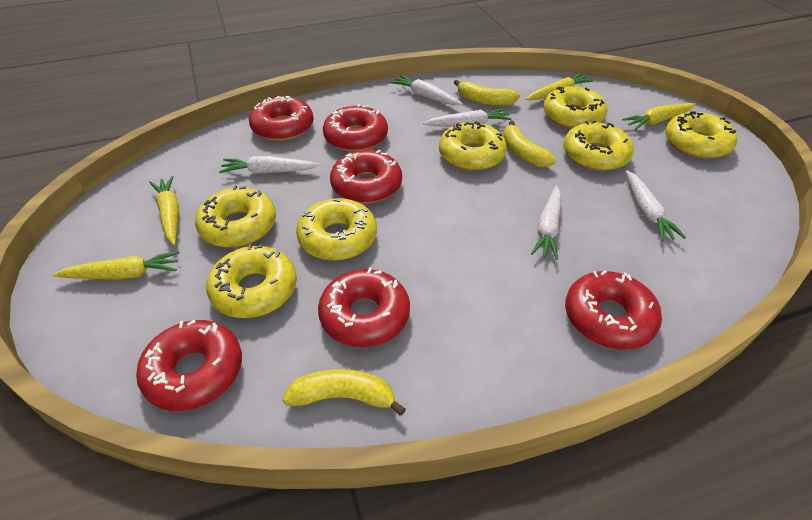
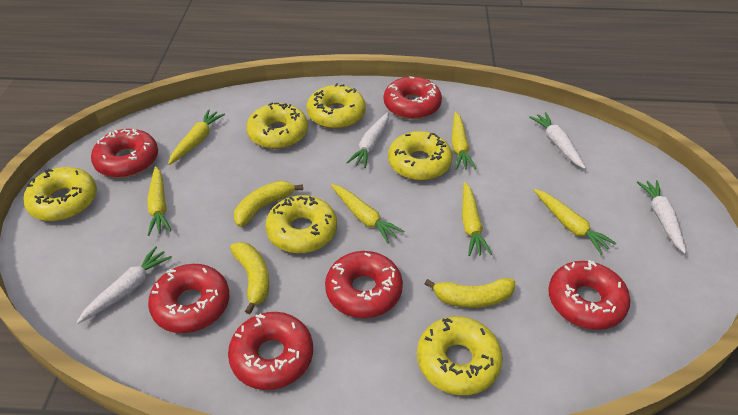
white carrot: 5 -> 4
yellow carrot: 4 -> 6
yellow donut: 7 -> 6

